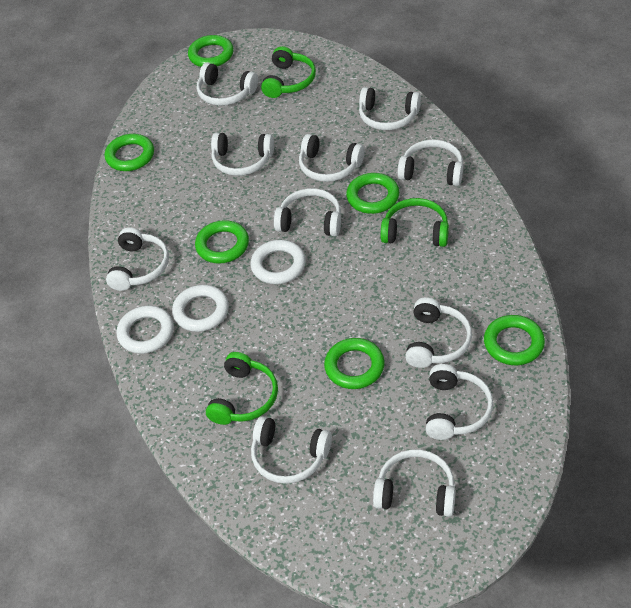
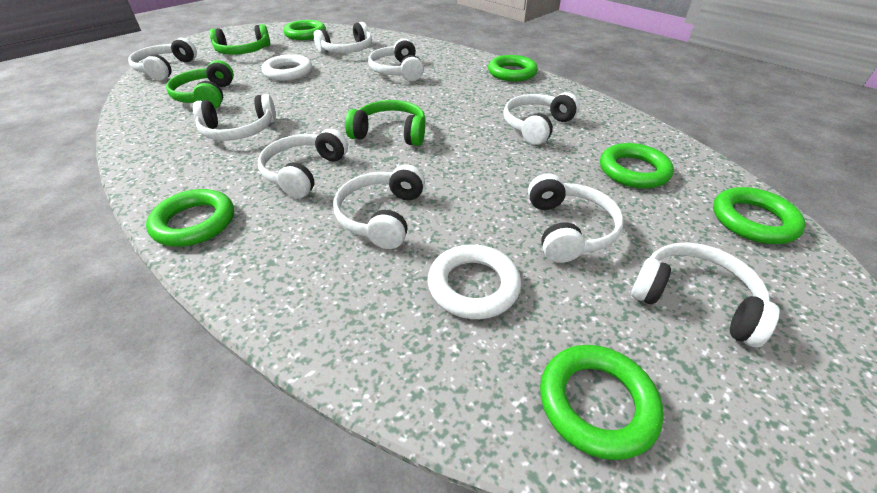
white headphones: 11 -> 9
white ring: 3 -> 2

